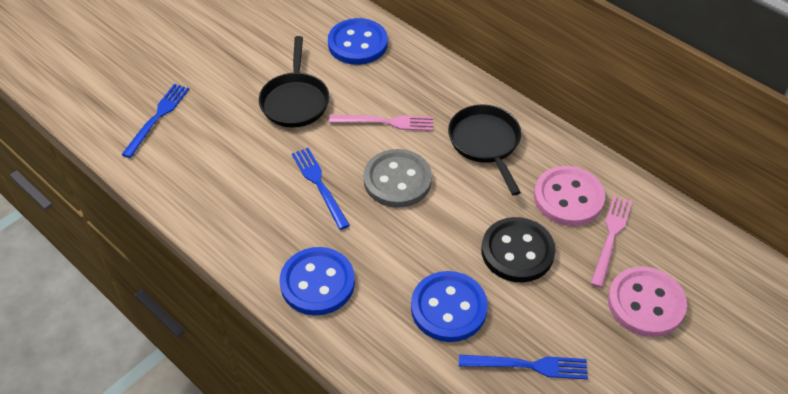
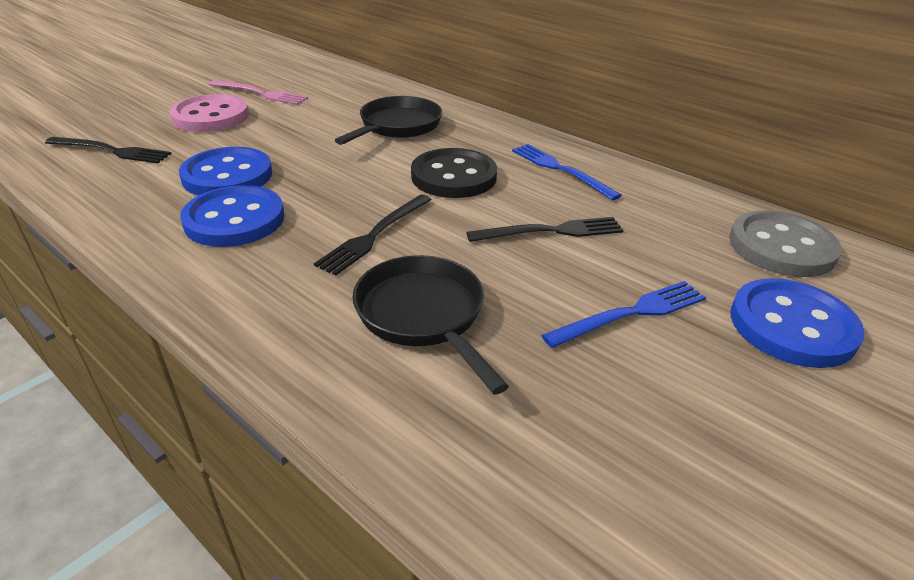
black fork: 0 -> 3
blue fork: 3 -> 2
pink button: 2 -> 1
pink fork: 2 -> 1

